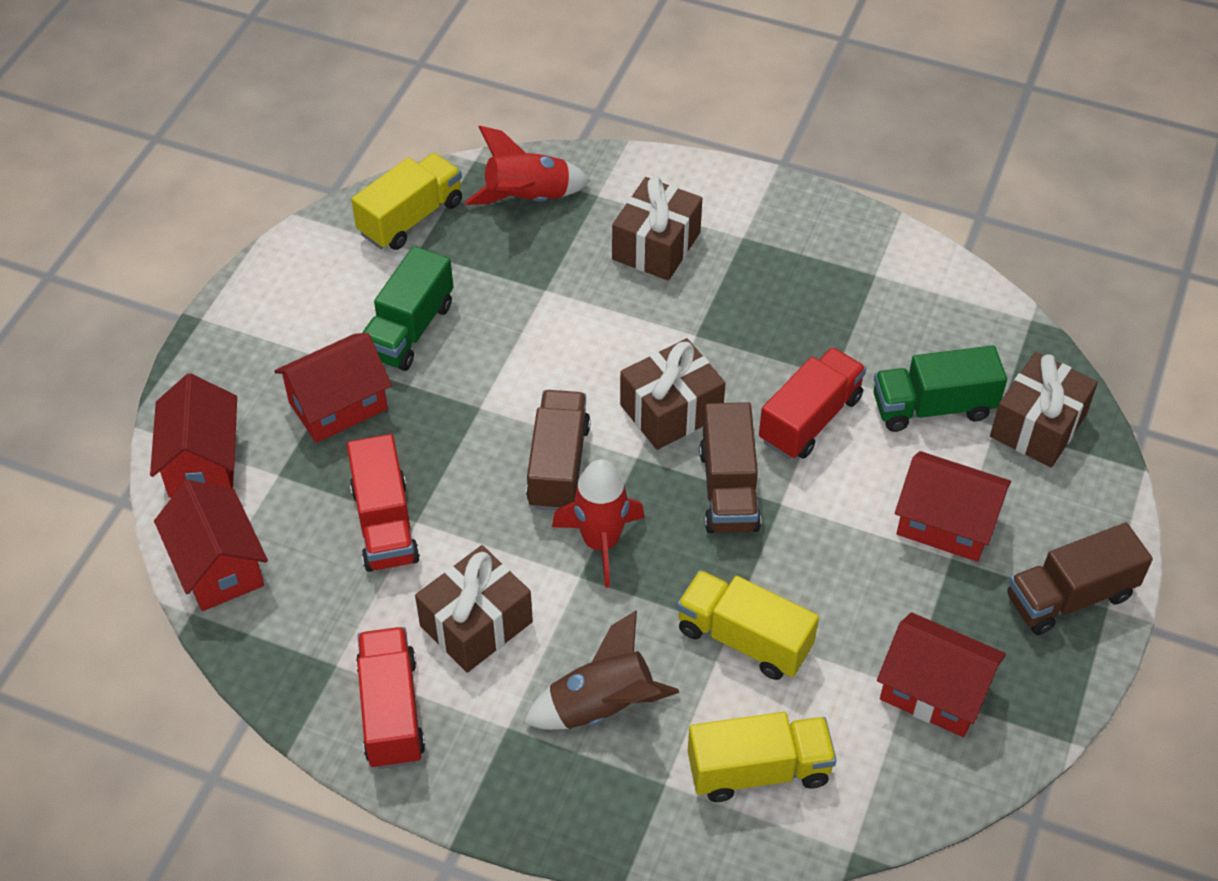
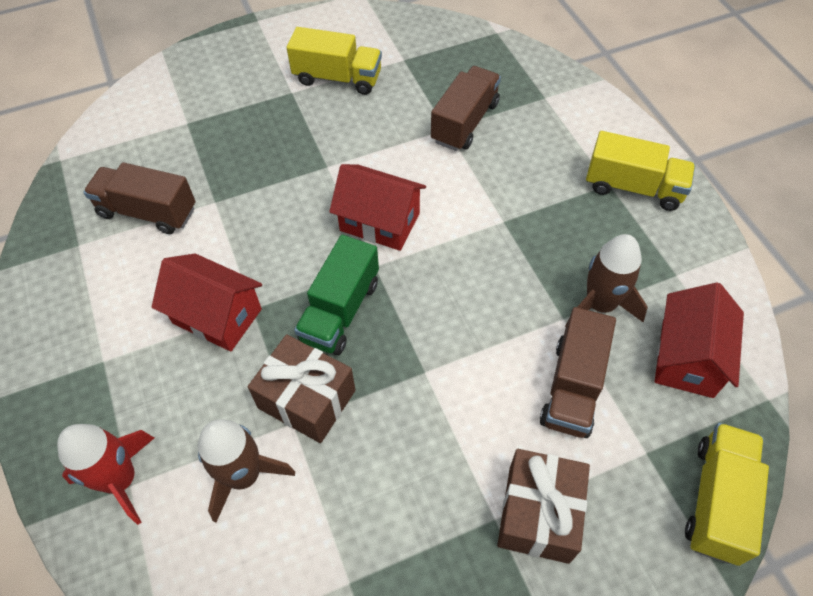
brown gift: 4 -> 2
brown rocket: 1 -> 2
green truck: 2 -> 1
red house: 5 -> 3
red rocket: 2 -> 1
red truck: 3 -> 0

